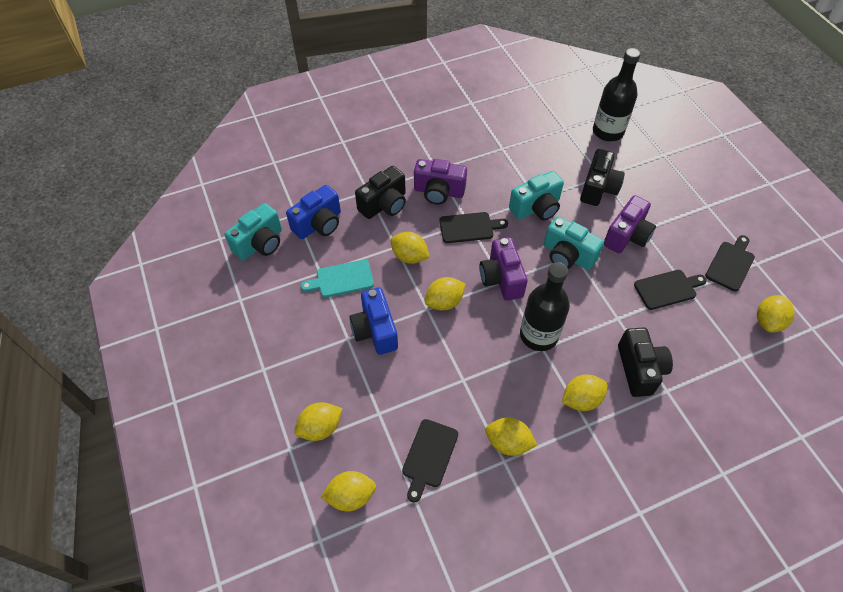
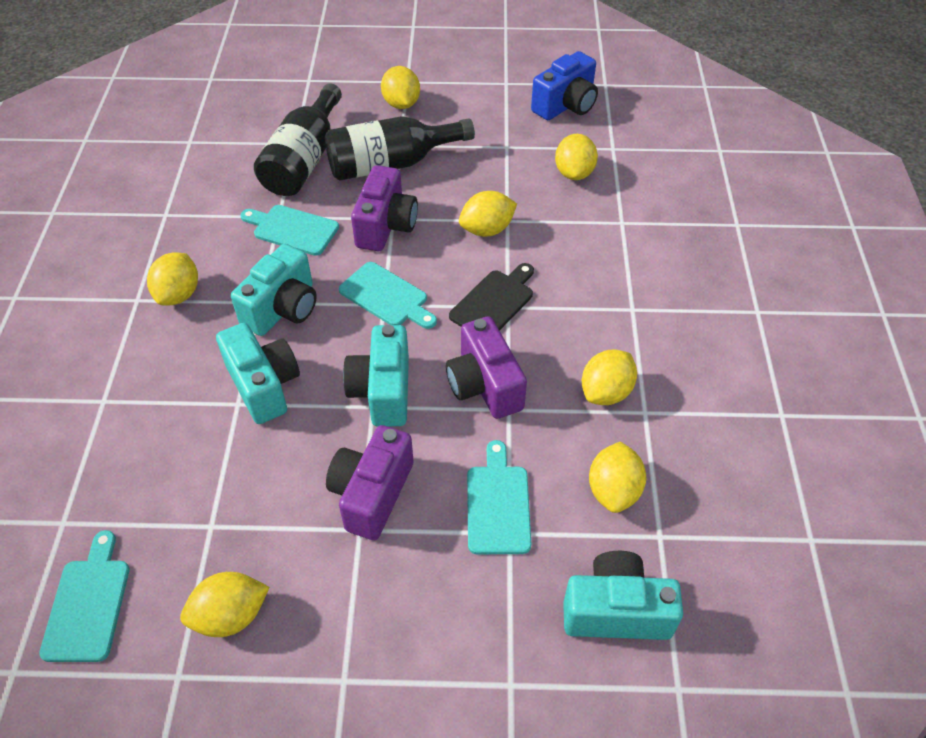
black camera: 3 -> 0
black cutting board: 4 -> 1
blue camera: 2 -> 1
turquoise camera: 3 -> 4
turquoise cutting board: 1 -> 4

